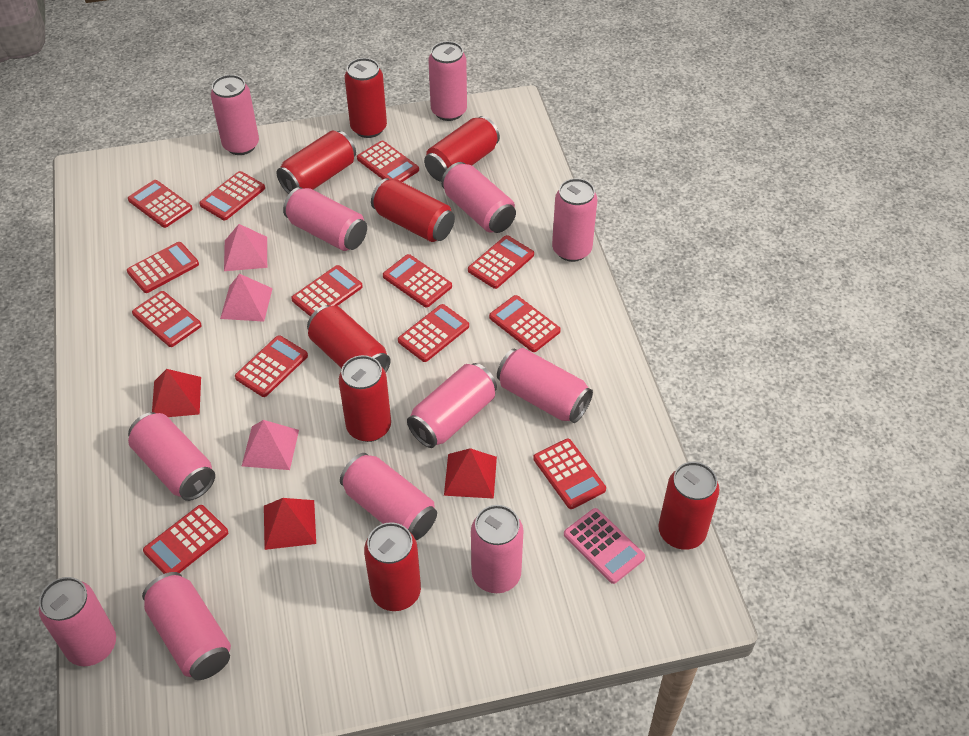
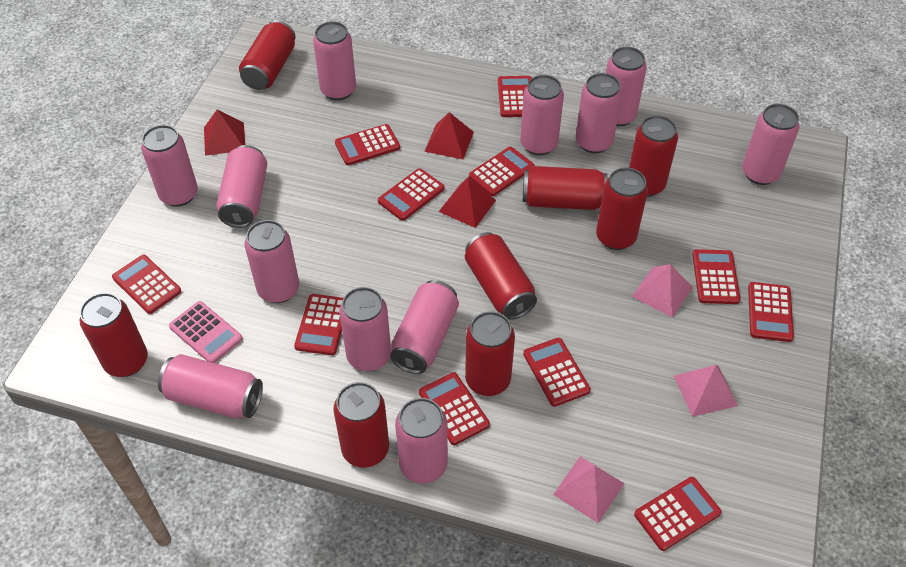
red calculator: 13 -> 11

